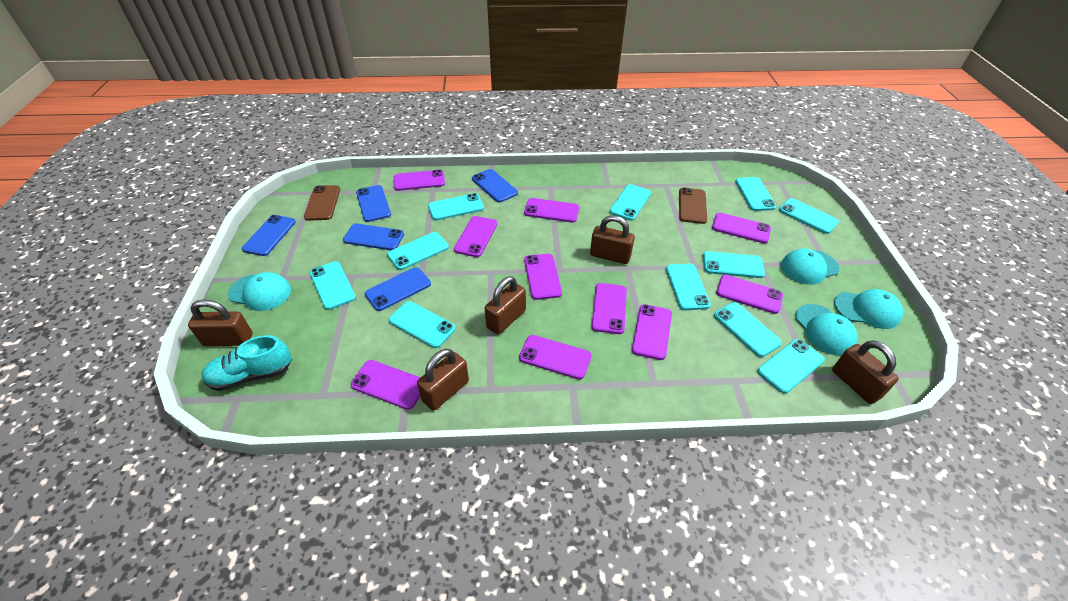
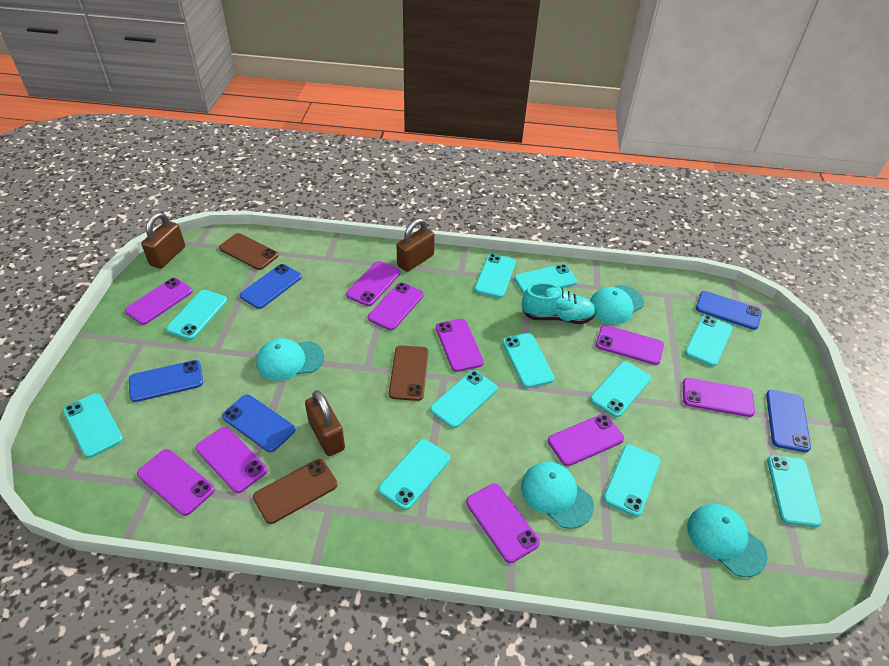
brown padlock: 5 -> 3
brown phone: 2 -> 3

